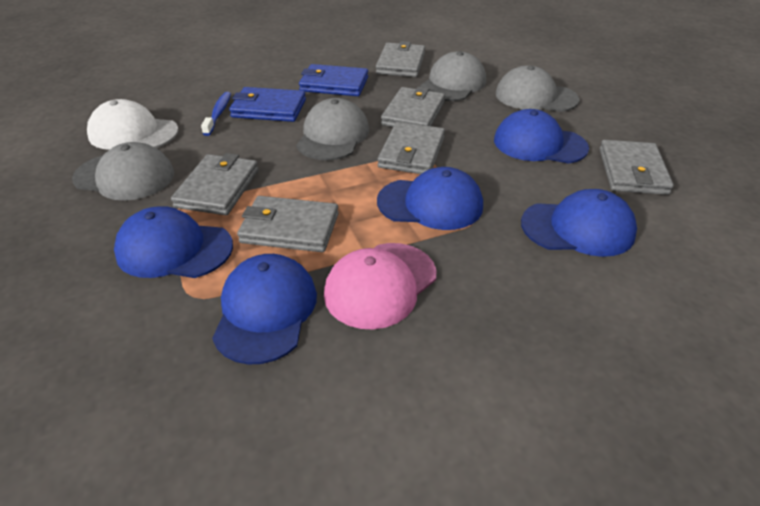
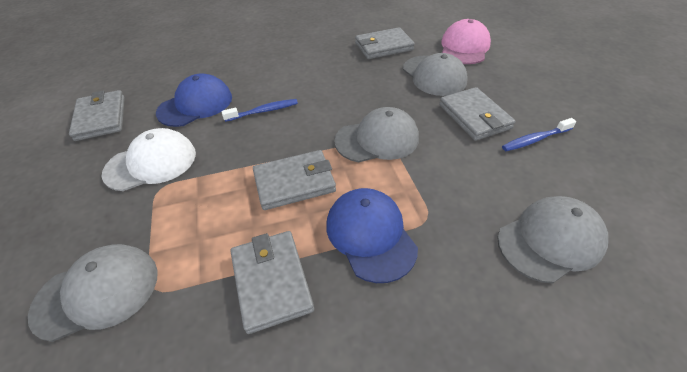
blue cap: 5 -> 2
blue toothbrush: 1 -> 2
blue wallet: 2 -> 0
grey wallet: 6 -> 5

